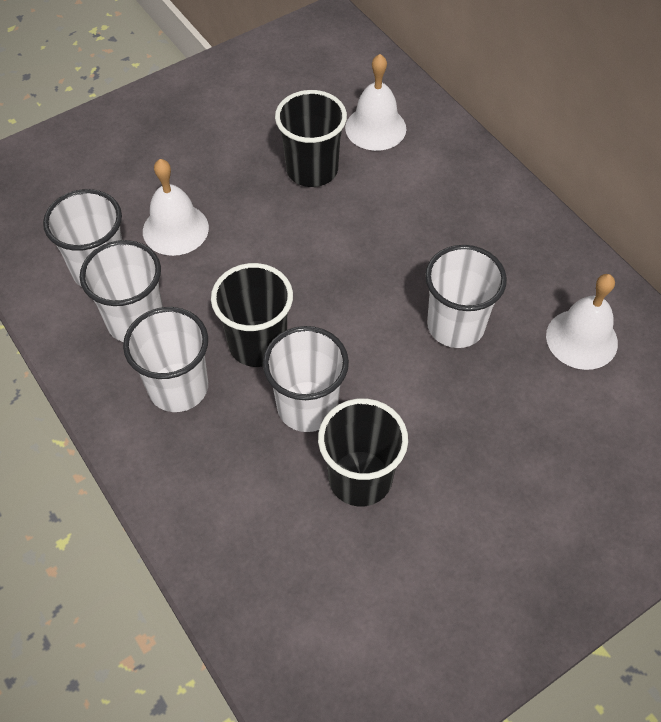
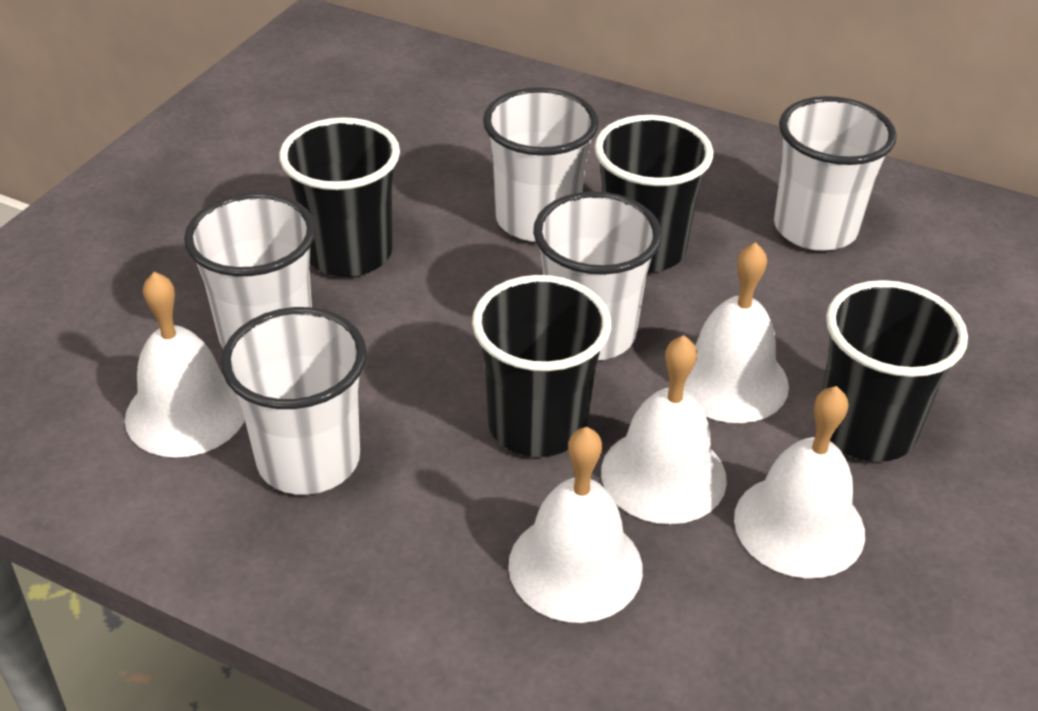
black cup: 3 -> 4
white bell: 3 -> 5

